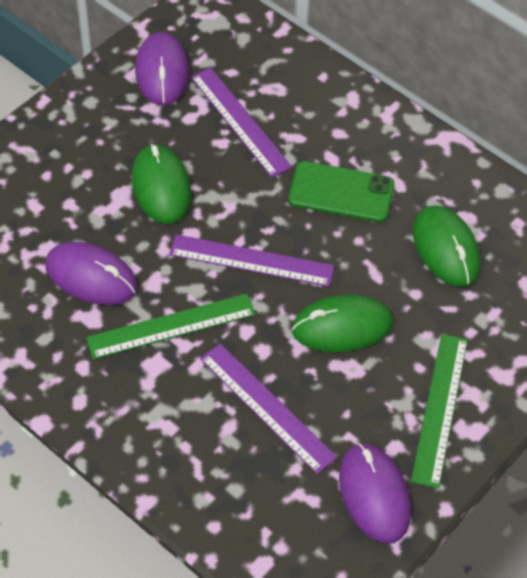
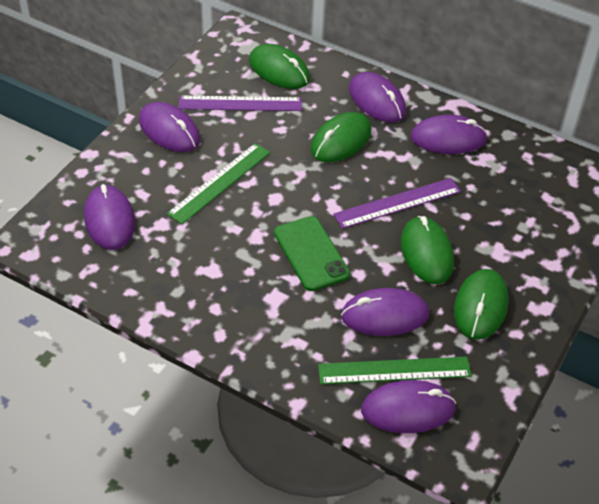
green mouse: 3 -> 4
purple mouse: 3 -> 6
purple ruler: 3 -> 2

